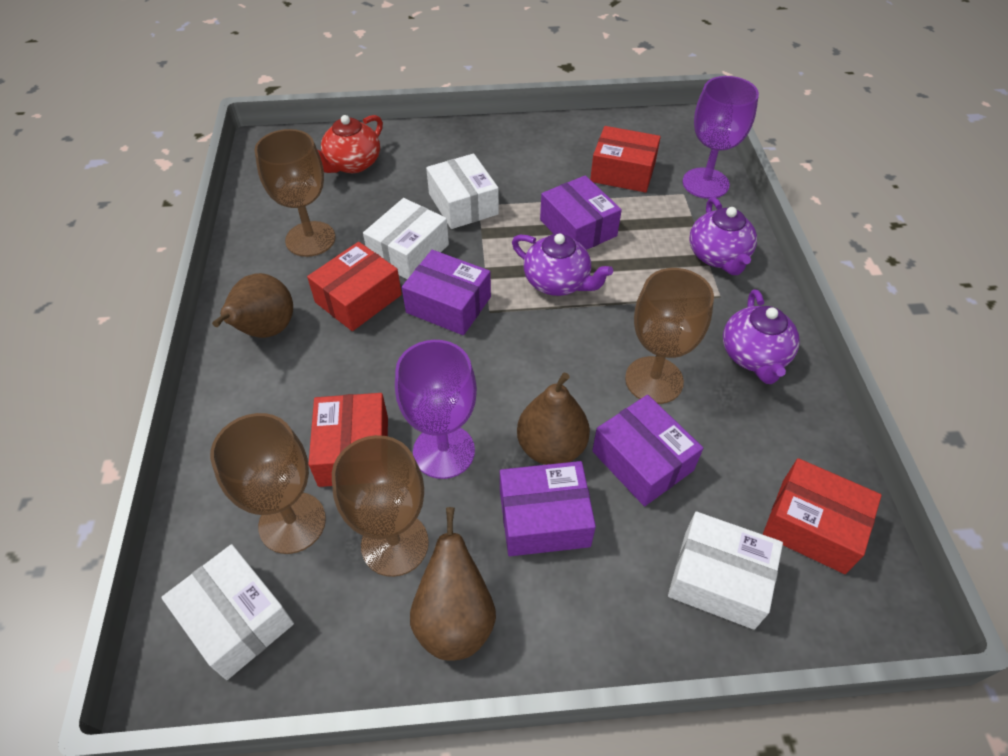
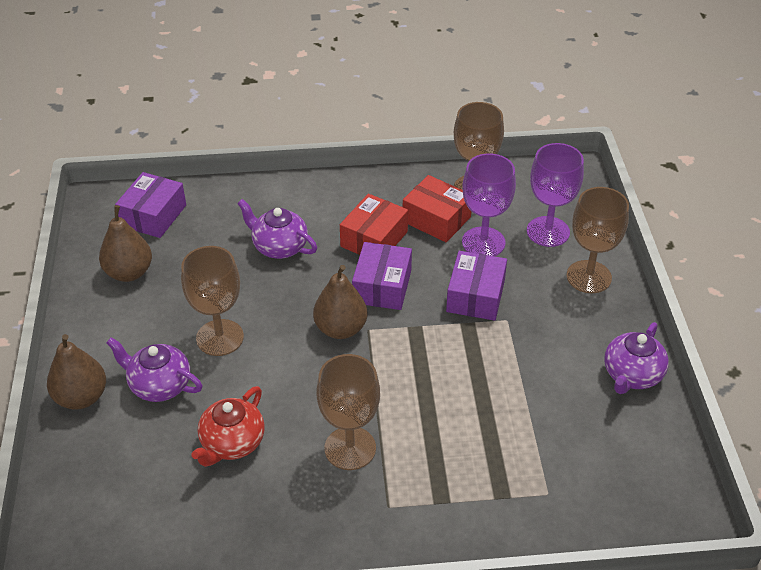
purple box: 4 -> 3
red box: 4 -> 2
white box: 4 -> 0

